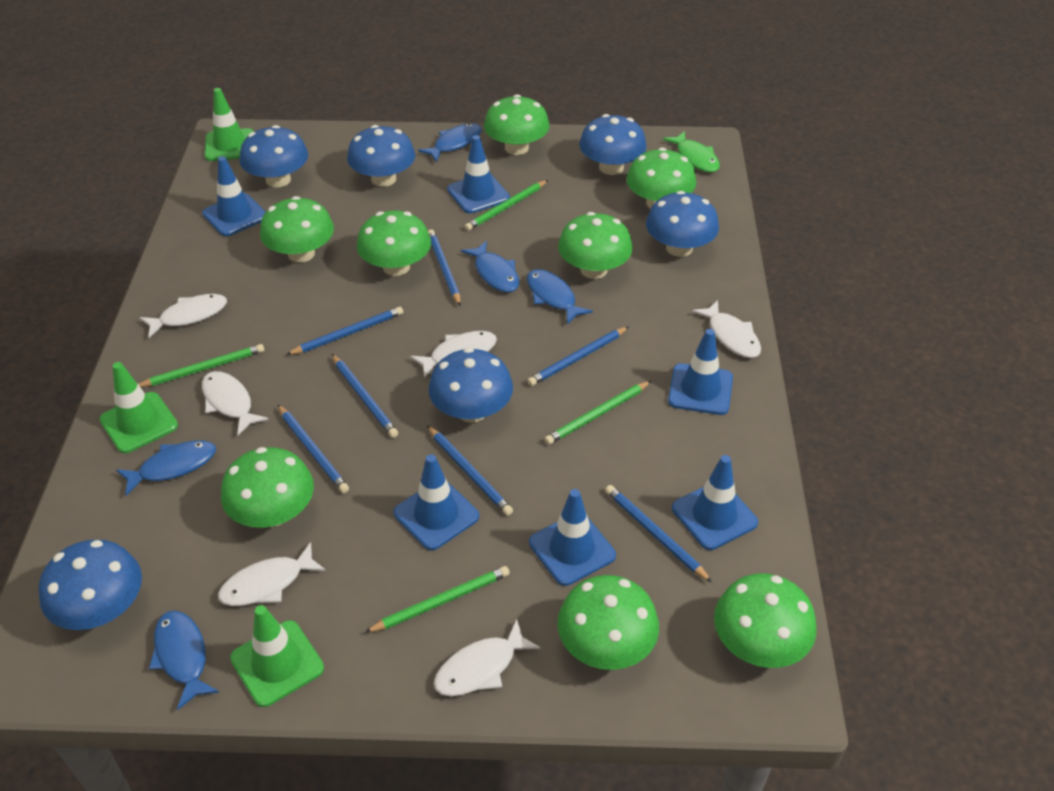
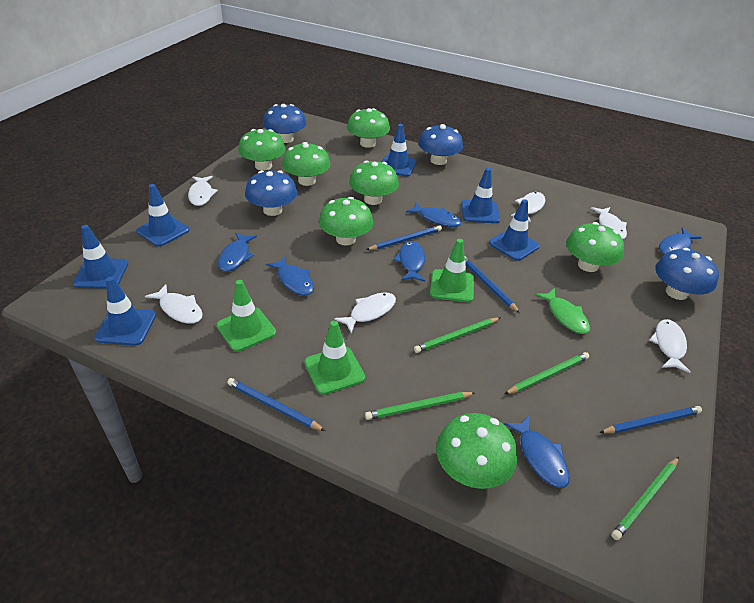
blue fish: 5 -> 6
blue mushroom: 6 -> 4
blue pencil: 7 -> 4
green mushroom: 8 -> 7

